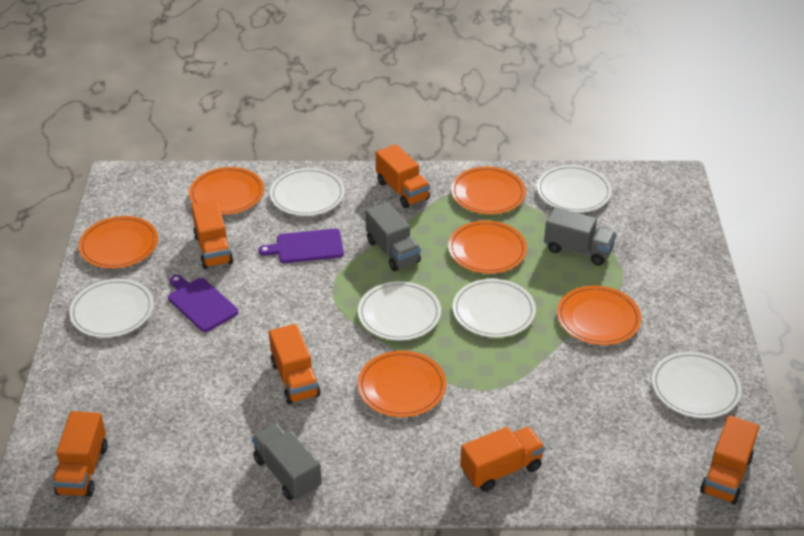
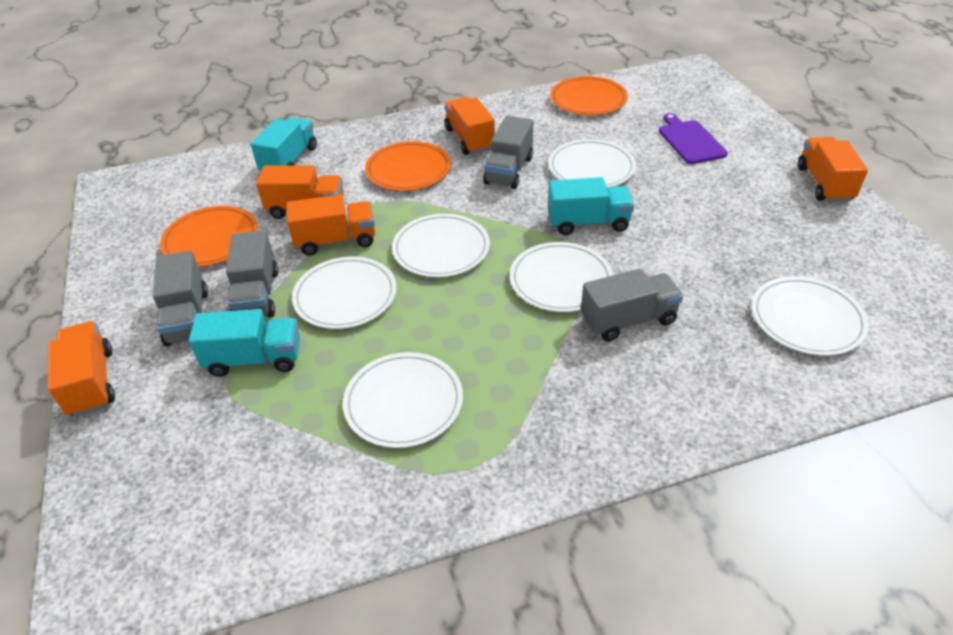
grey truck: 3 -> 4
orange plate: 6 -> 3
orange truck: 6 -> 5
purple cutting board: 2 -> 1
turquoise truck: 0 -> 3

